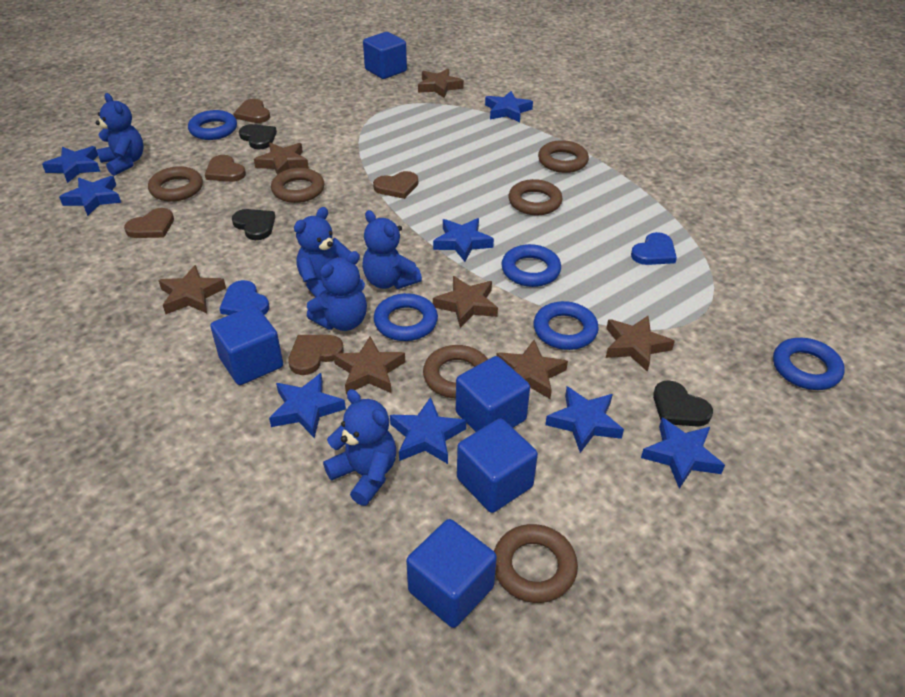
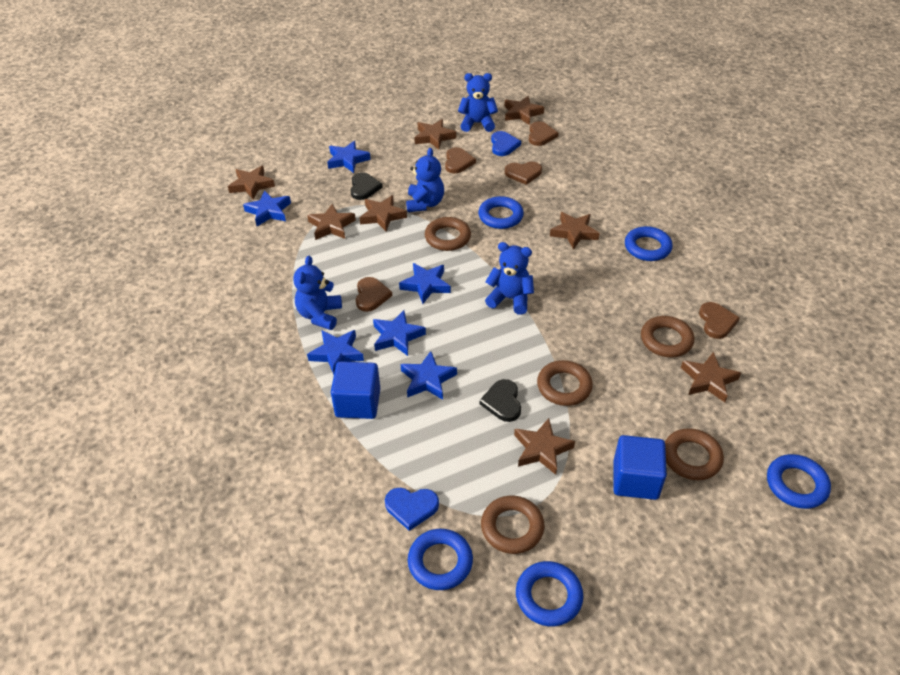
black heart: 3 -> 2
blue cube: 5 -> 2
blue star: 8 -> 6
blue teddy bear: 5 -> 4
brown ring: 6 -> 5
brown star: 7 -> 8

